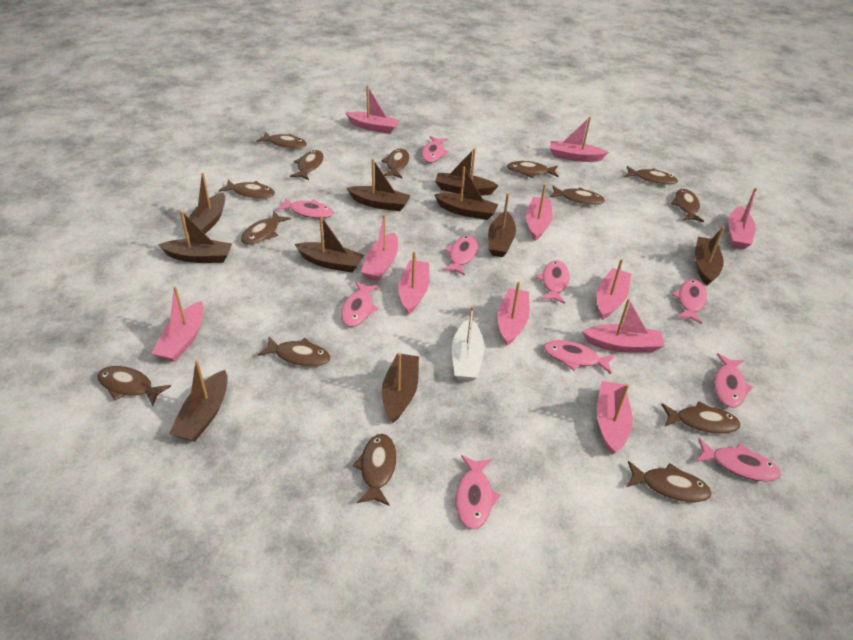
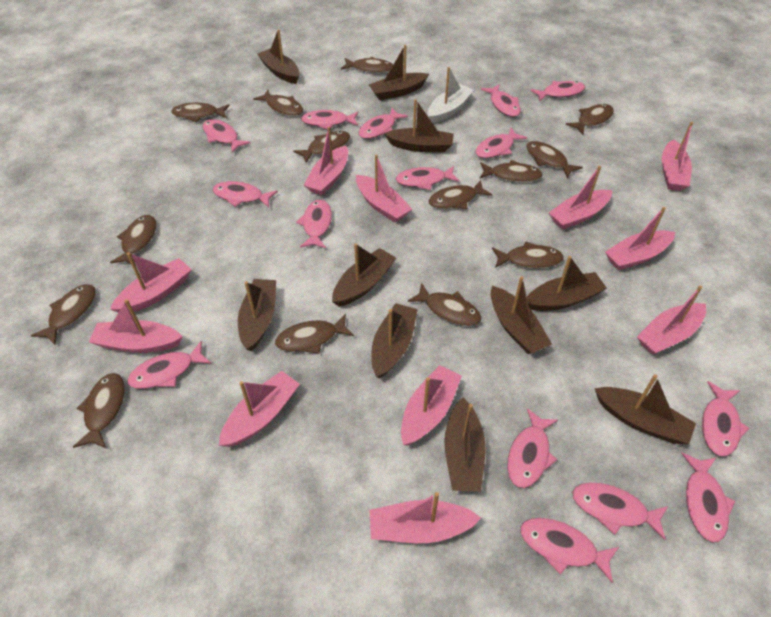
pink fish: 10 -> 15

